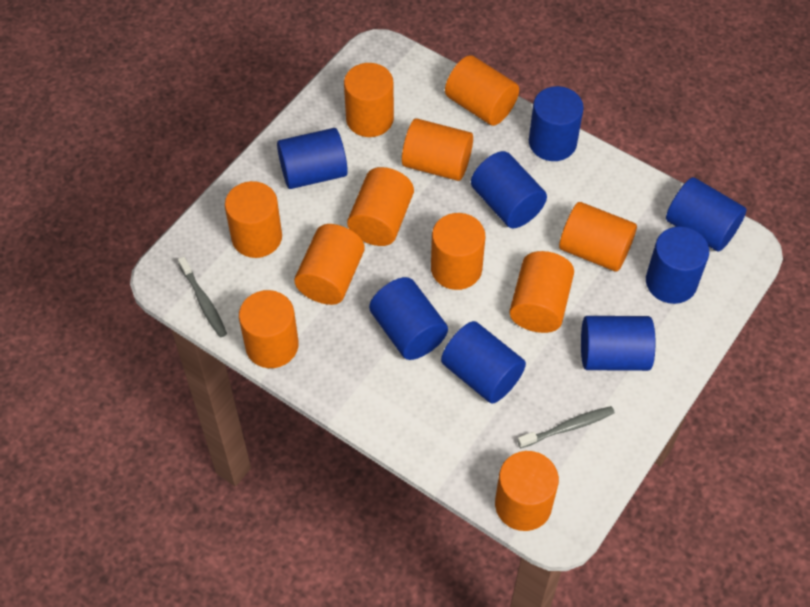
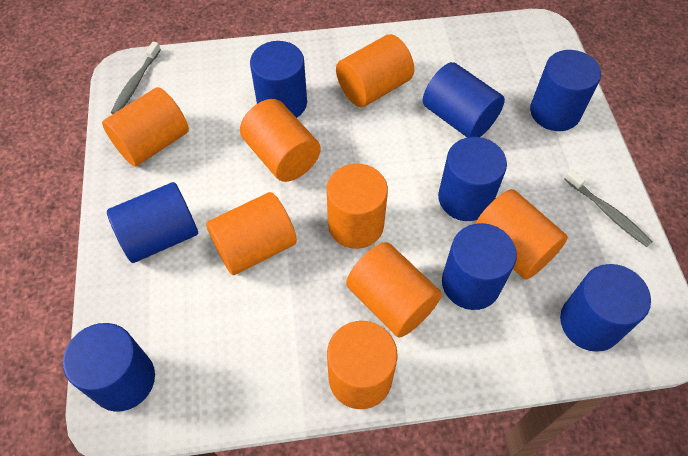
orange cylinder: 11 -> 8

